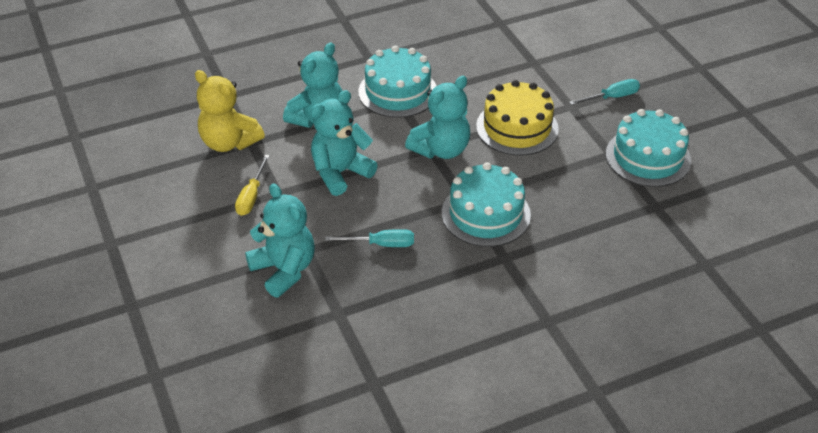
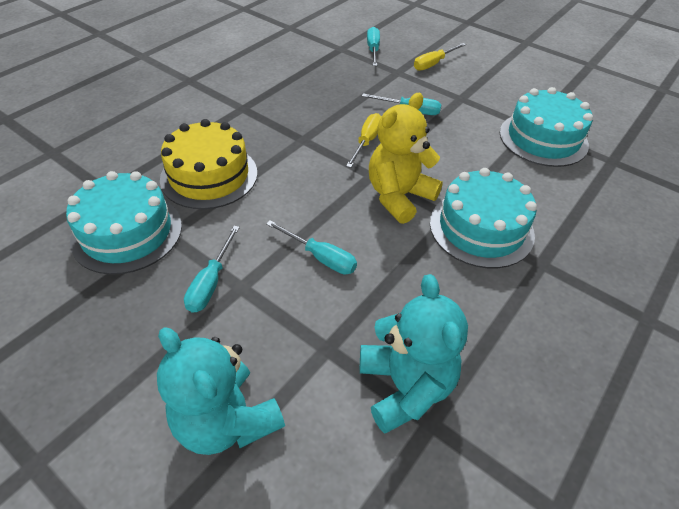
turquoise screwdriver: 2 -> 4
turquoise teddy bear: 4 -> 2
yellow screwdriver: 1 -> 2

